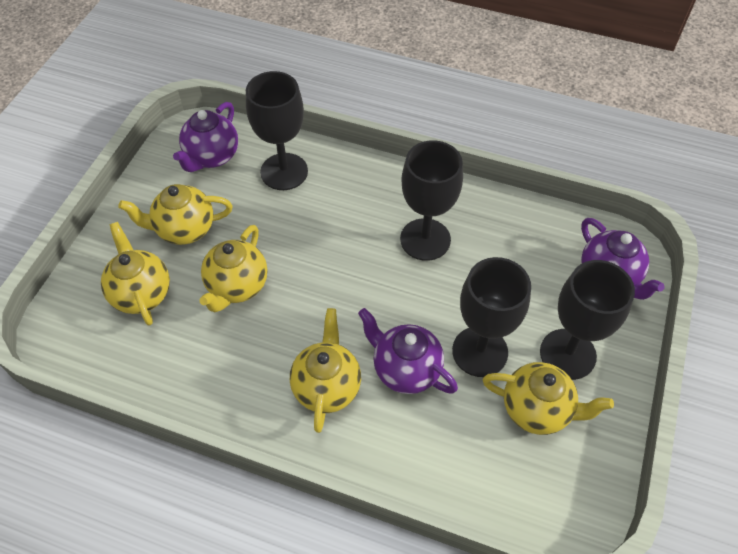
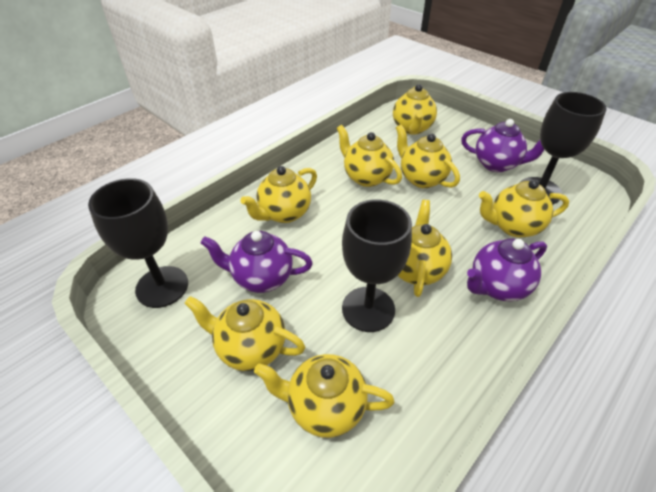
black goblet: 4 -> 3
yellow teapot: 5 -> 8

